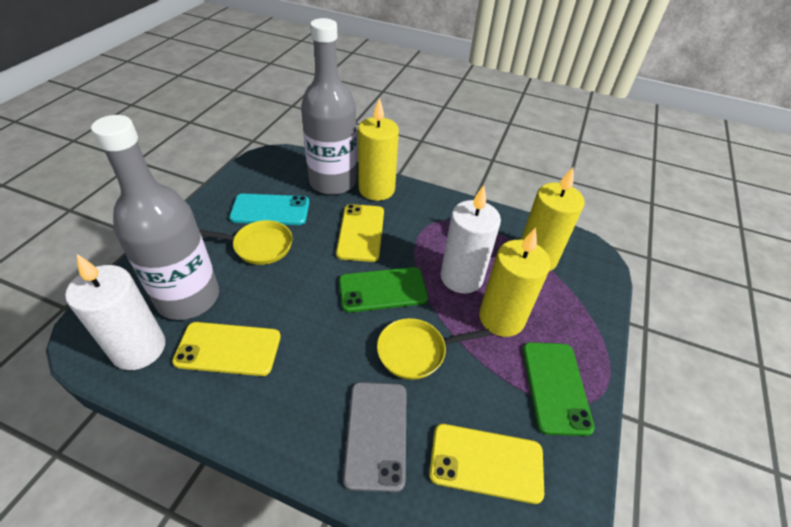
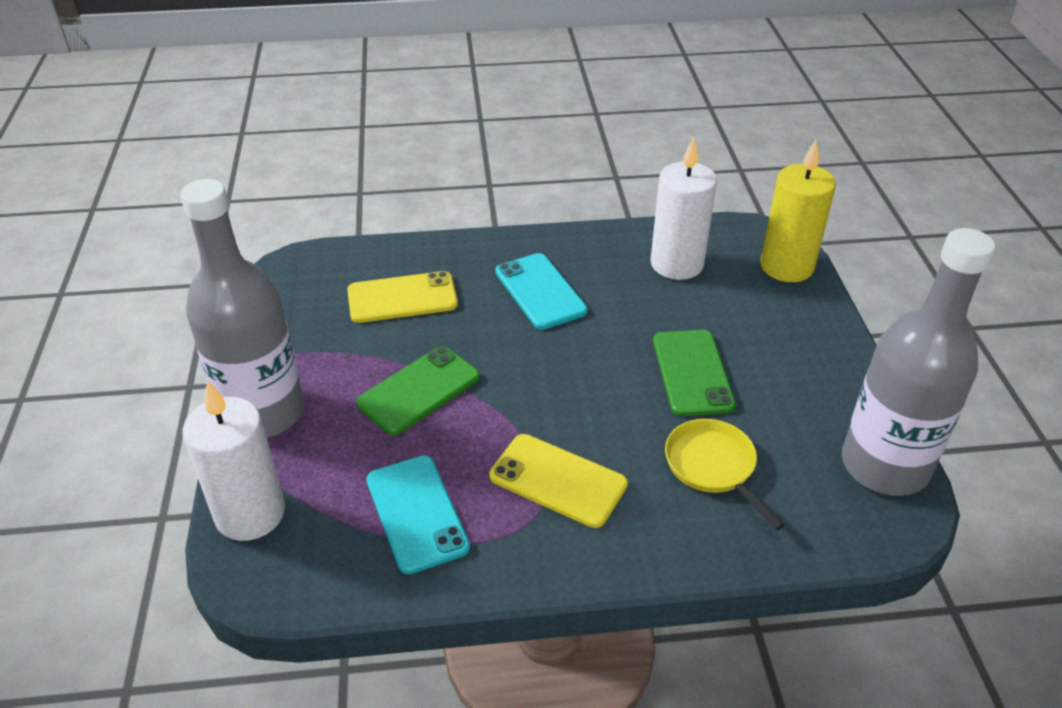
grey phone: 1 -> 0
turquoise phone: 1 -> 2
yellow candle: 3 -> 1
yellow pan: 2 -> 1
yellow phone: 3 -> 2

